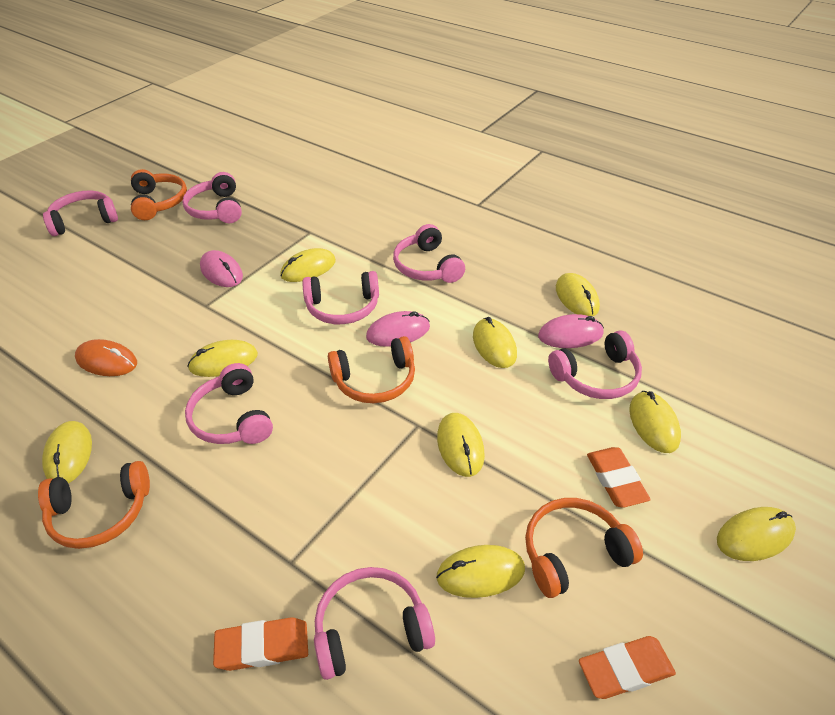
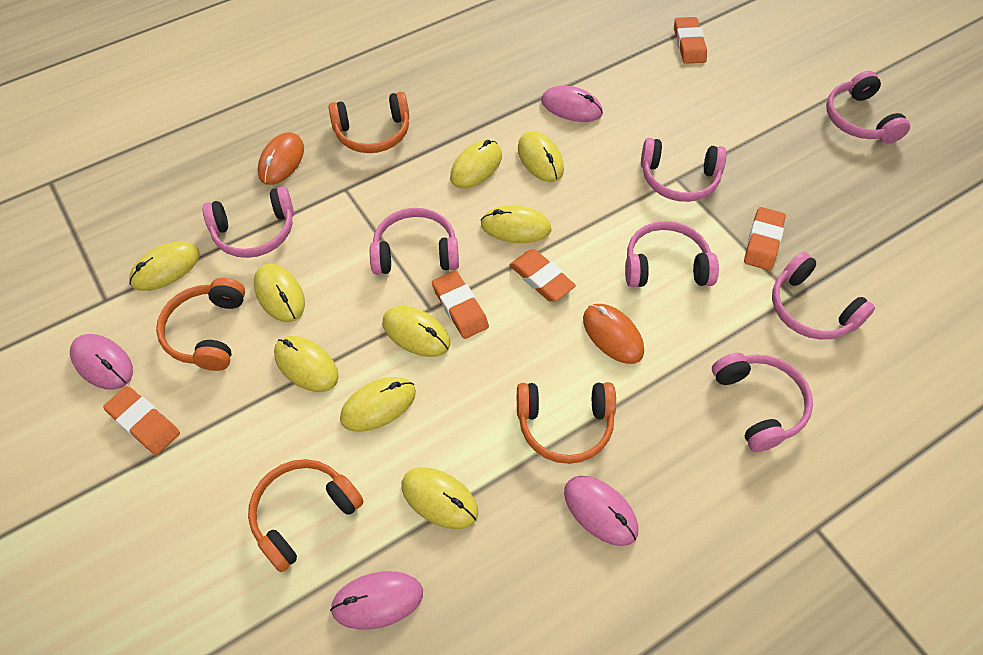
orange eraser: 3 -> 5
orange mouse: 1 -> 2
pink mouse: 3 -> 4

